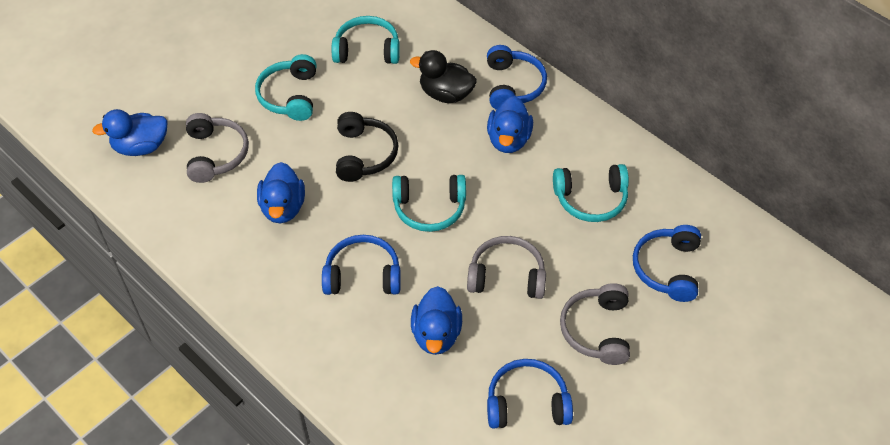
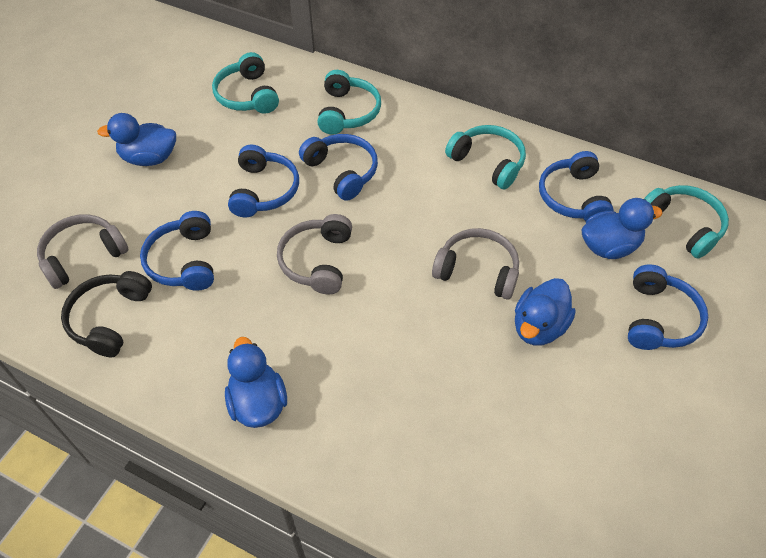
black duck: 1 -> 0
blue headphones: 4 -> 5

